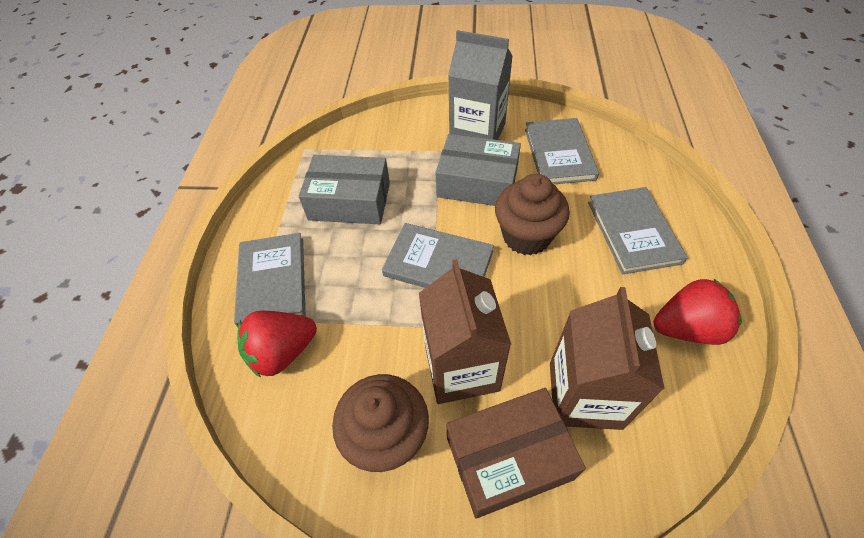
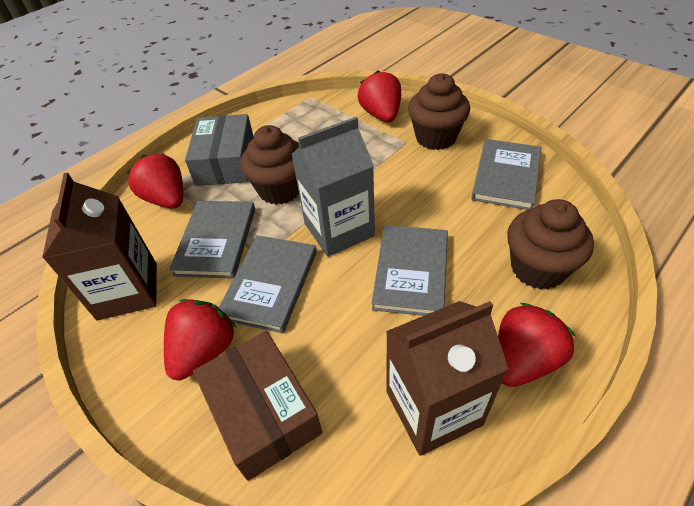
brown cupcake: 2 -> 3
grey box: 2 -> 1
red strawberry: 2 -> 4

